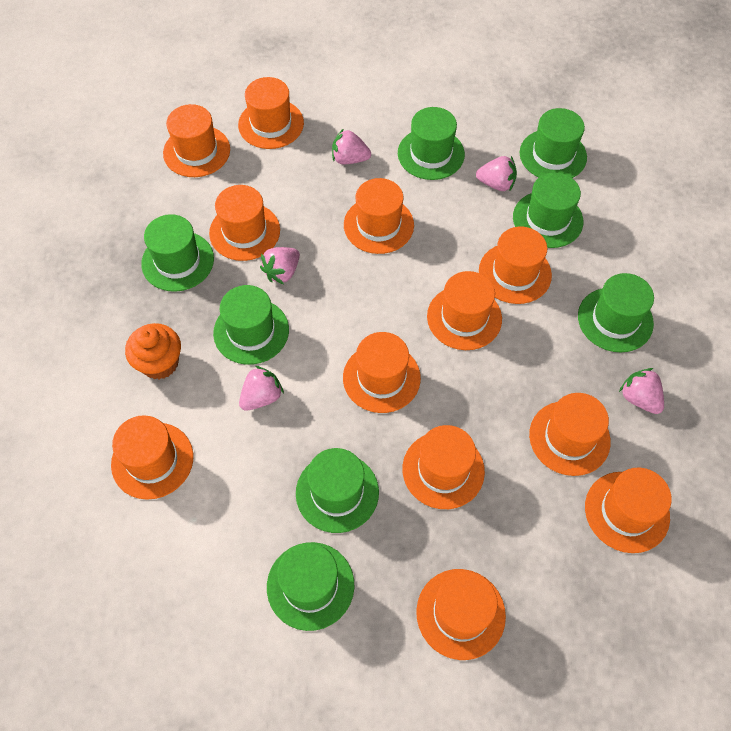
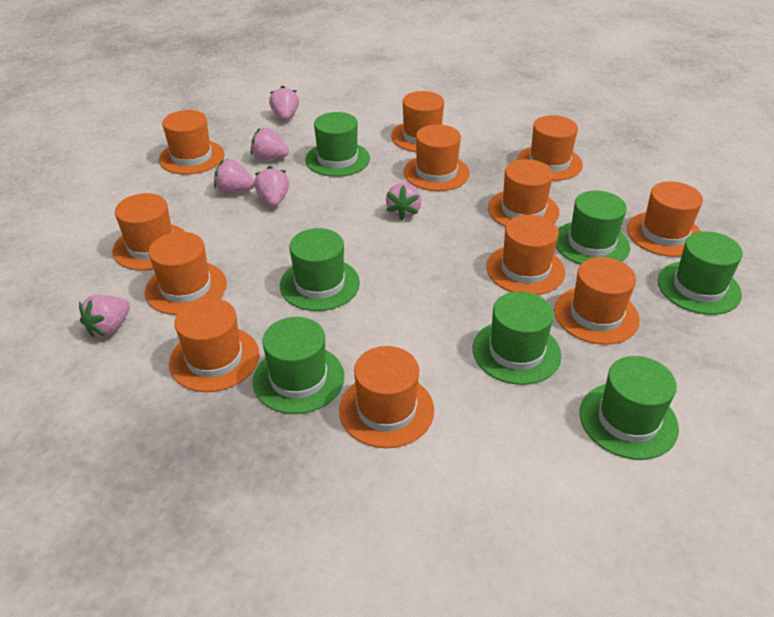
green hat: 8 -> 7
orange cupcake: 1 -> 0
pink strawberry: 5 -> 6

